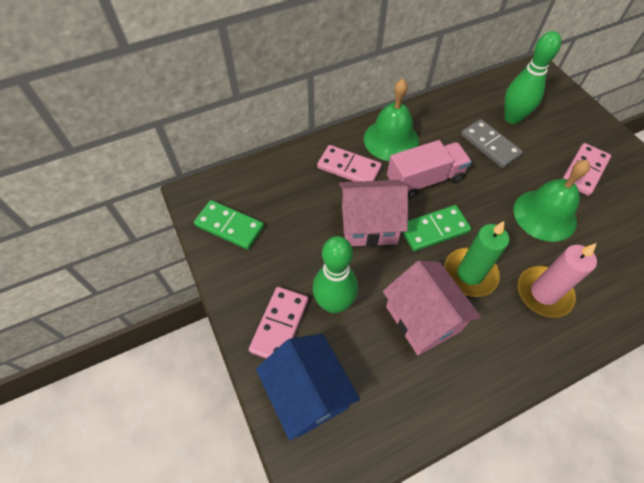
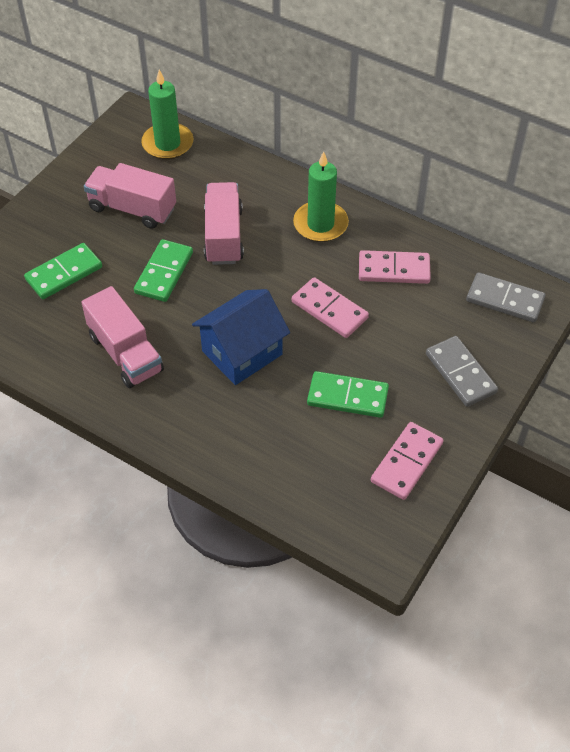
green bell: 2 -> 0
green bowling pin: 2 -> 0
green candle: 1 -> 2
green domino: 2 -> 3
grey domino: 1 -> 2
pink candle: 1 -> 0
pink house: 2 -> 0
pink truck: 1 -> 3

